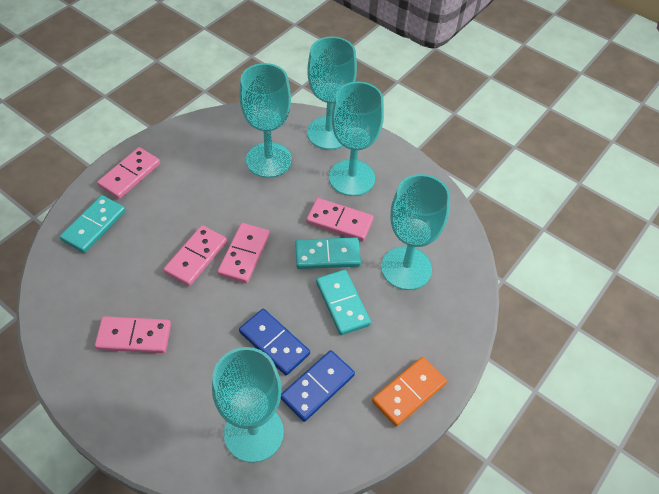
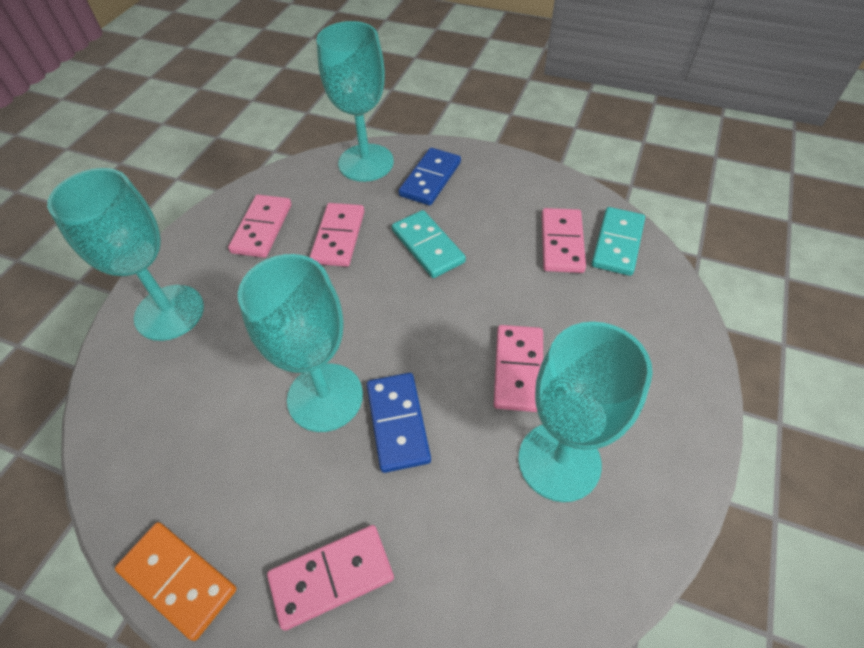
turquoise domino: 3 -> 2
turquoise goblet: 5 -> 4

